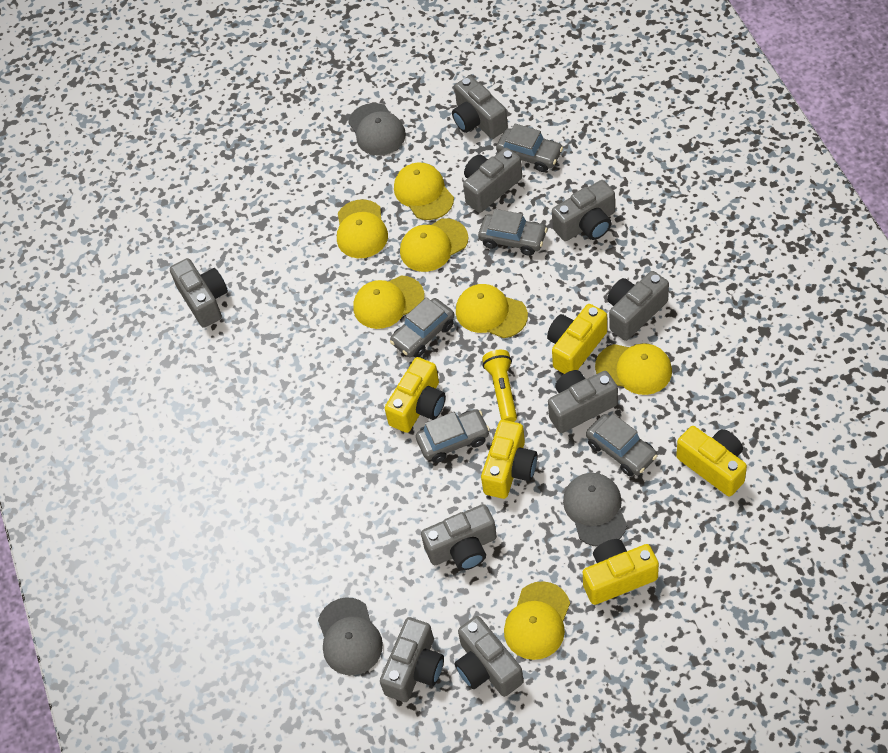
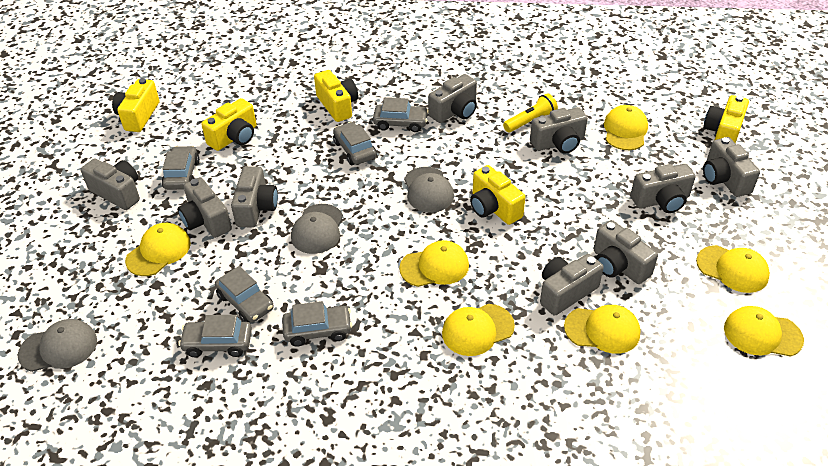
grey car: 5 -> 6

